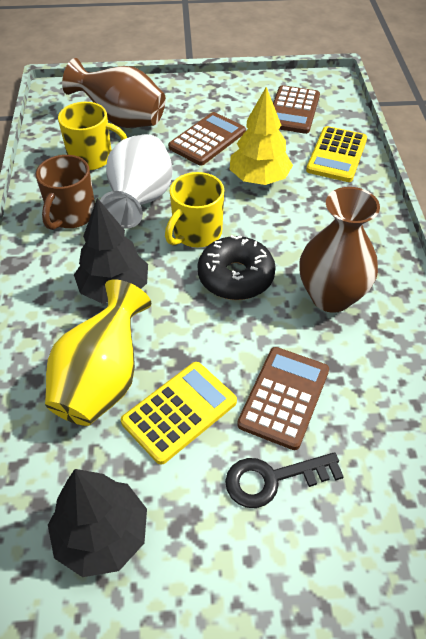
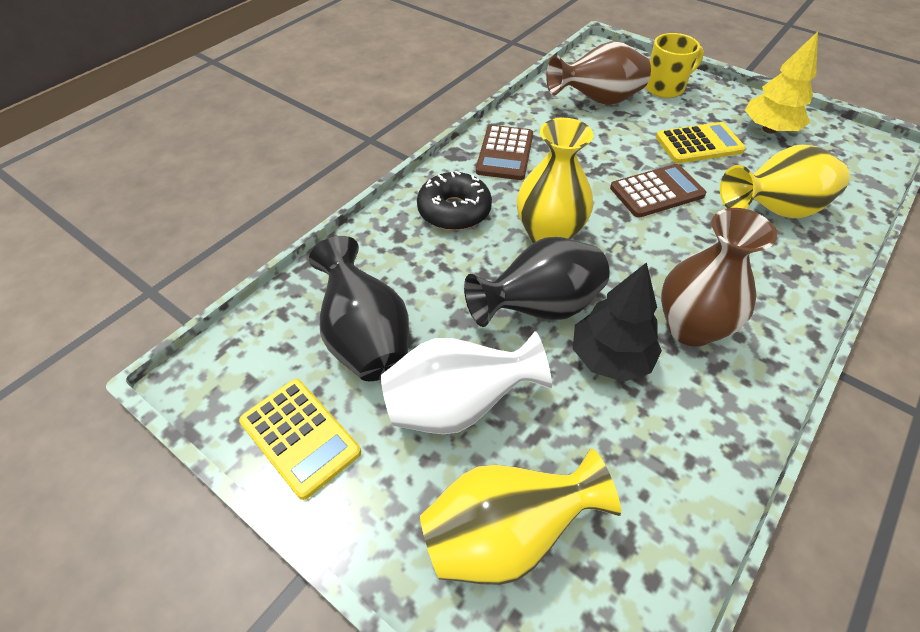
black key: 1 -> 0
black tree: 2 -> 1
black vase: 0 -> 2
brown calculator: 3 -> 2
brown mug: 1 -> 0
yellow mug: 2 -> 1
yellow vase: 1 -> 3

